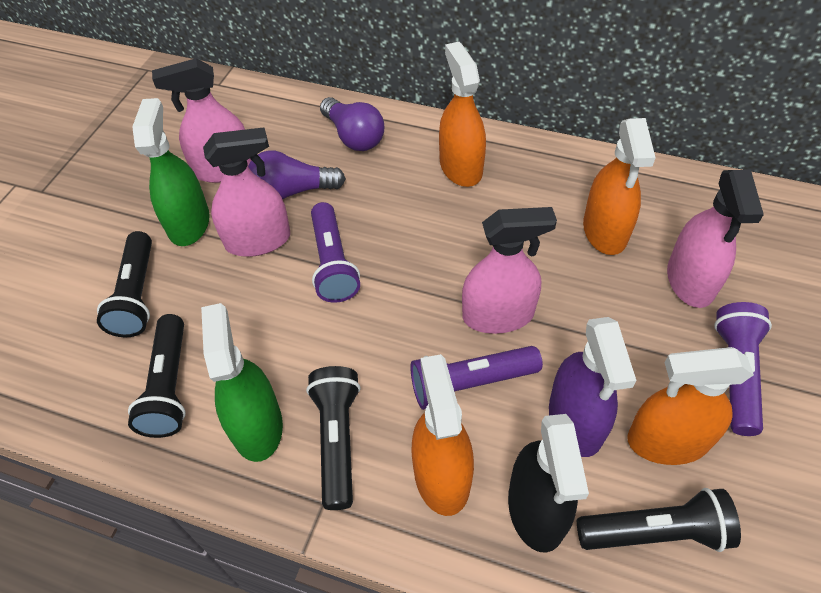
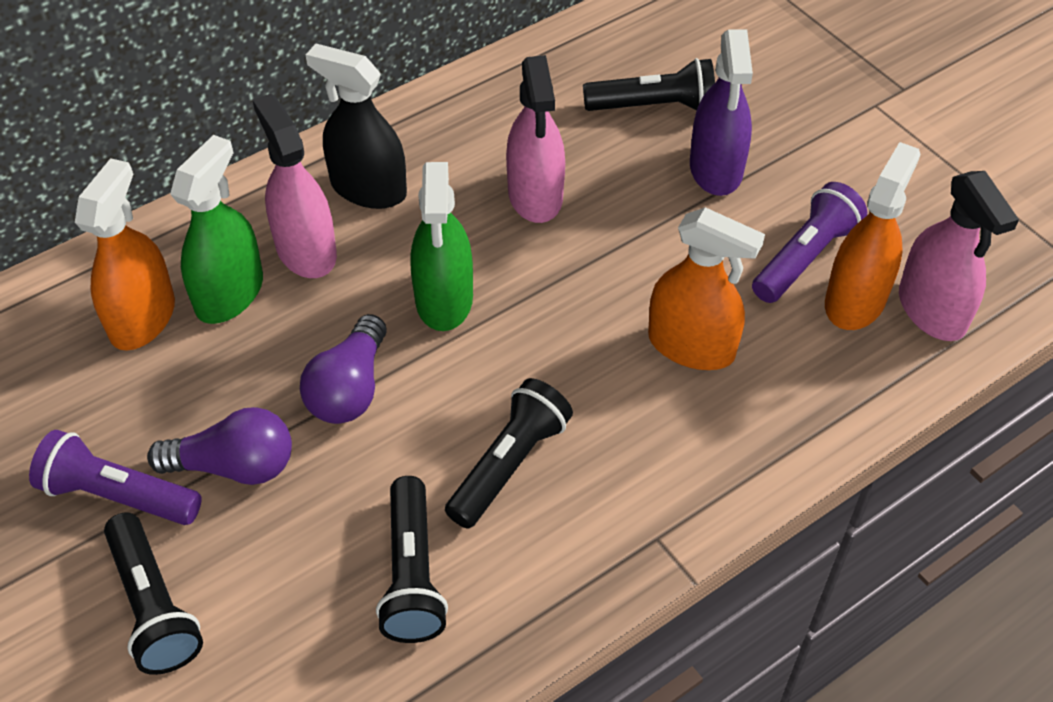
orange spray bottle: 4 -> 3
pink spray bottle: 4 -> 3
purple flashlight: 3 -> 2

